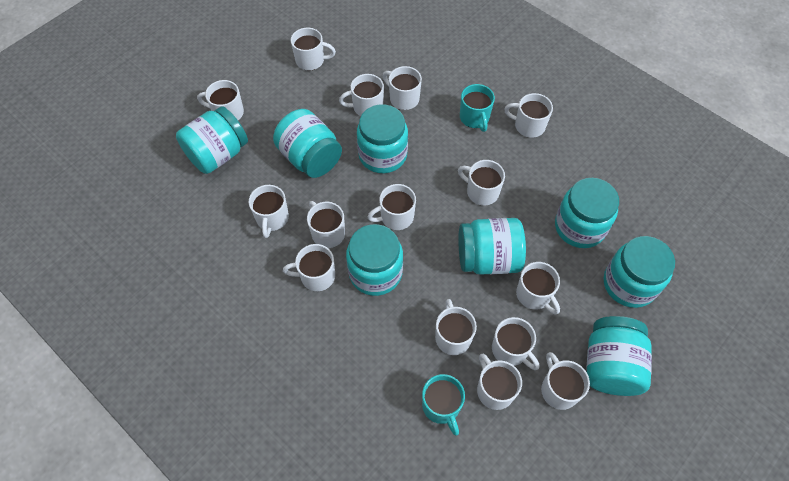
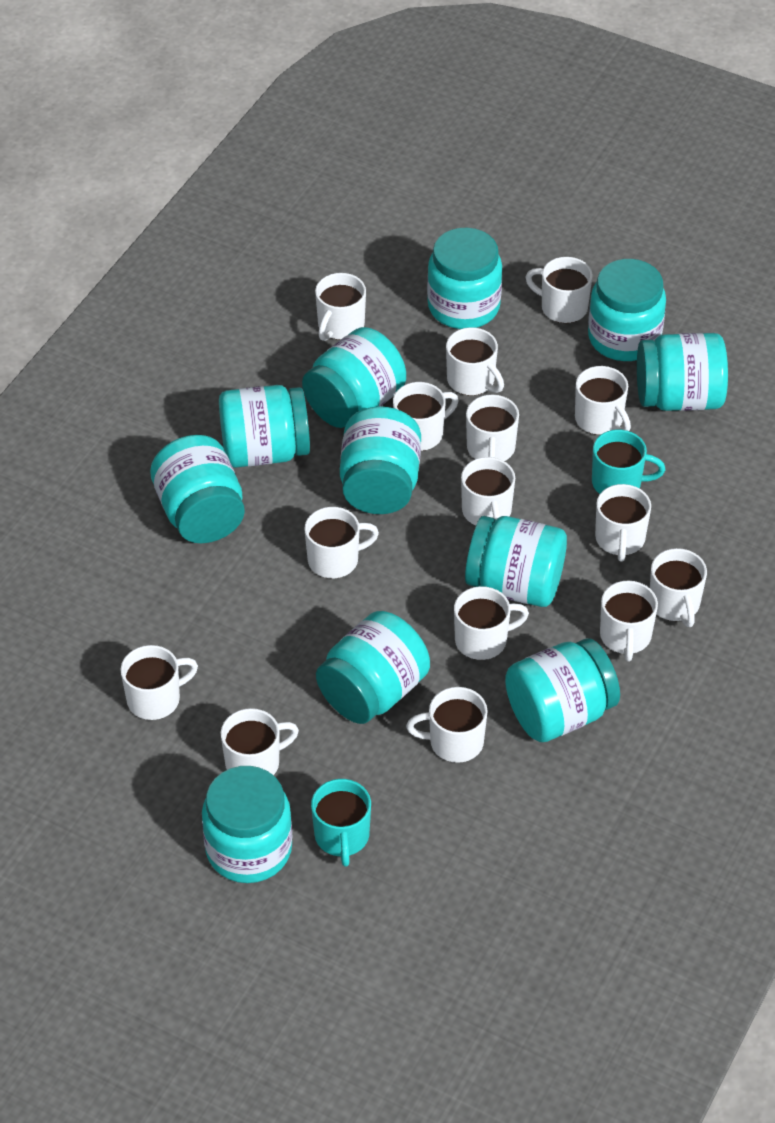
turquoise jar: 8 -> 11

